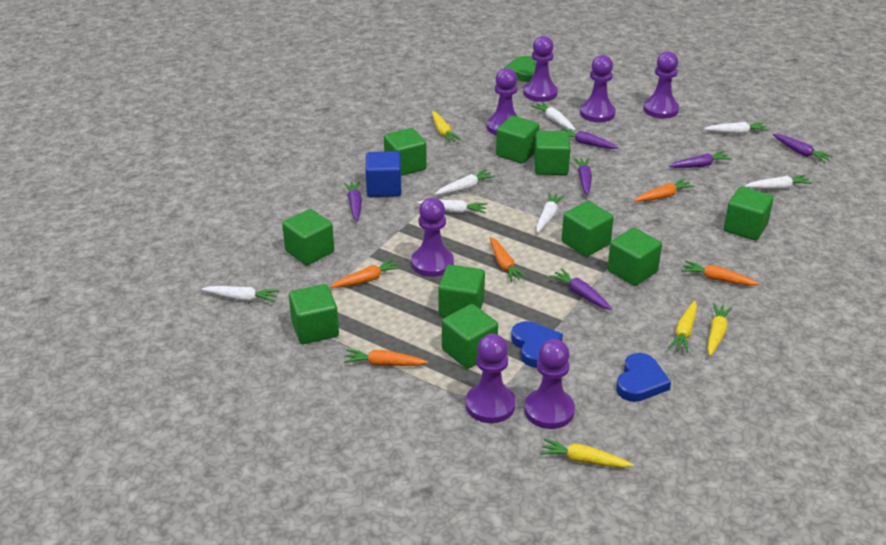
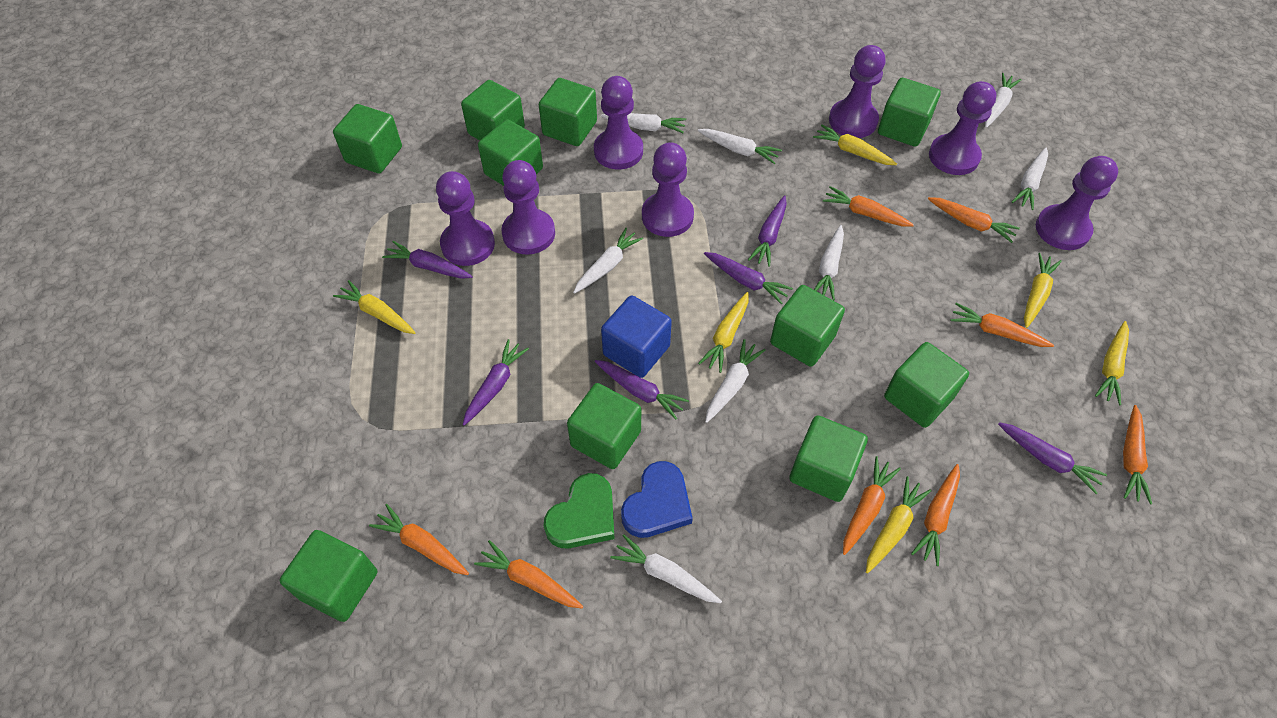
blue heart: 2 -> 1
orange carrot: 5 -> 8
white carrot: 7 -> 8
yellow carrot: 4 -> 6

